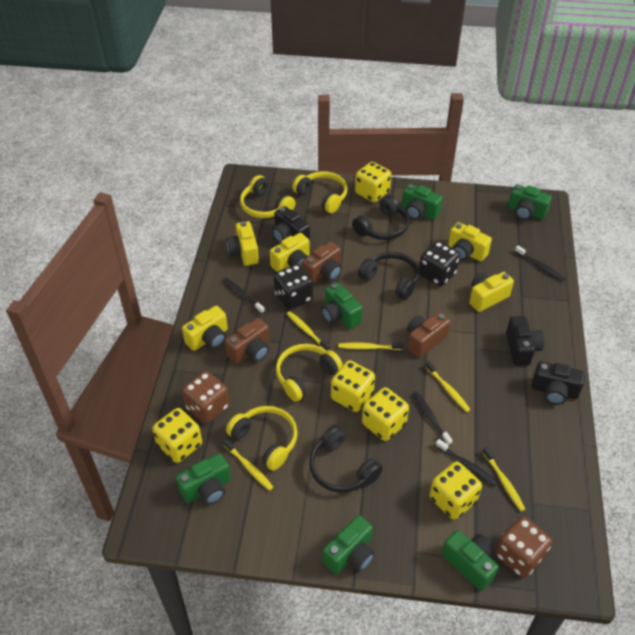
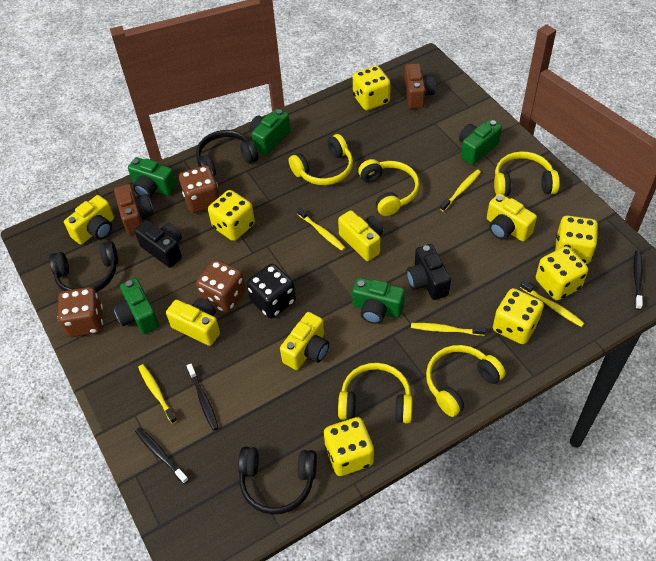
black camera: 3 -> 2
black dice: 2 -> 1
black toothbrush: 4 -> 3
brown camera: 3 -> 2
brown dice: 2 -> 3
green camera: 6 -> 5
yellow dice: 5 -> 6
yellow headphones: 4 -> 5

